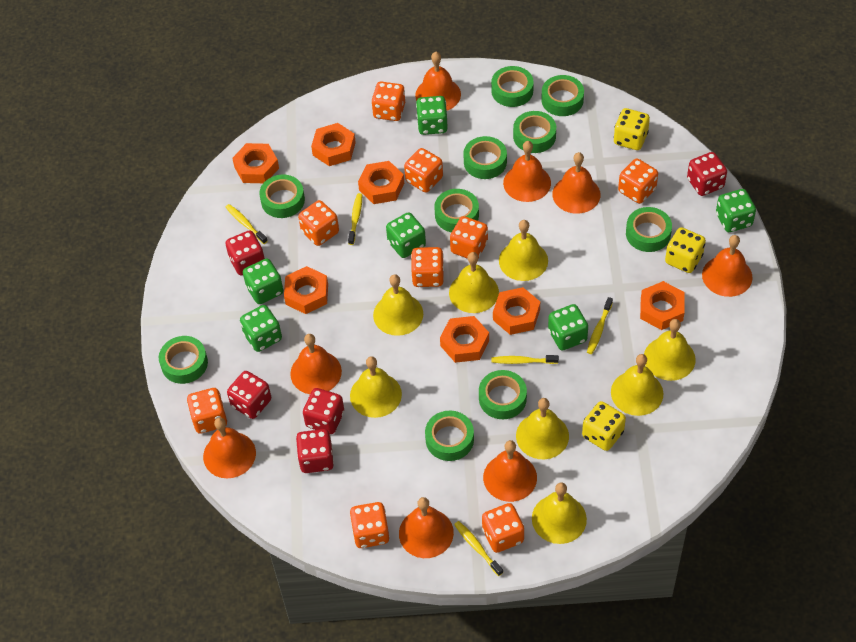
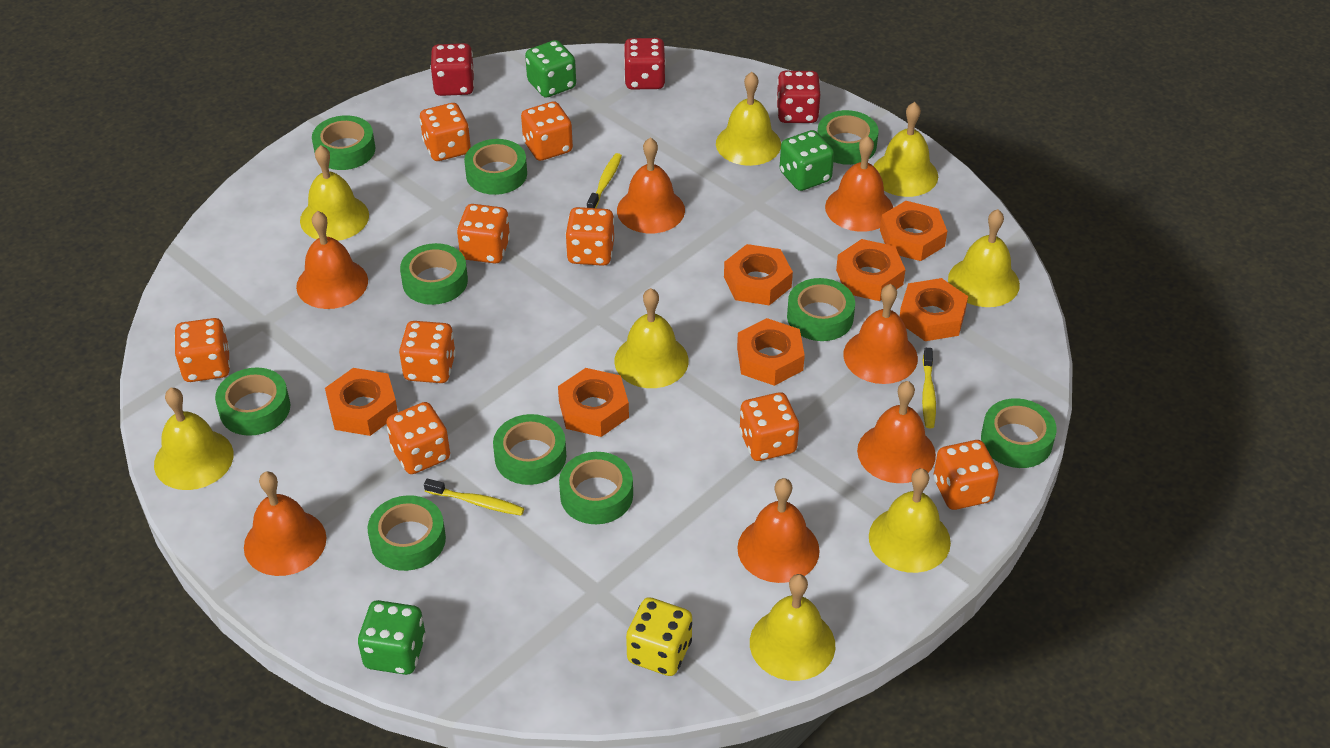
green dice: 6 -> 3
orange bell: 8 -> 7
red dice: 5 -> 3
yellow dice: 3 -> 1
yellow toothbrush: 5 -> 3

